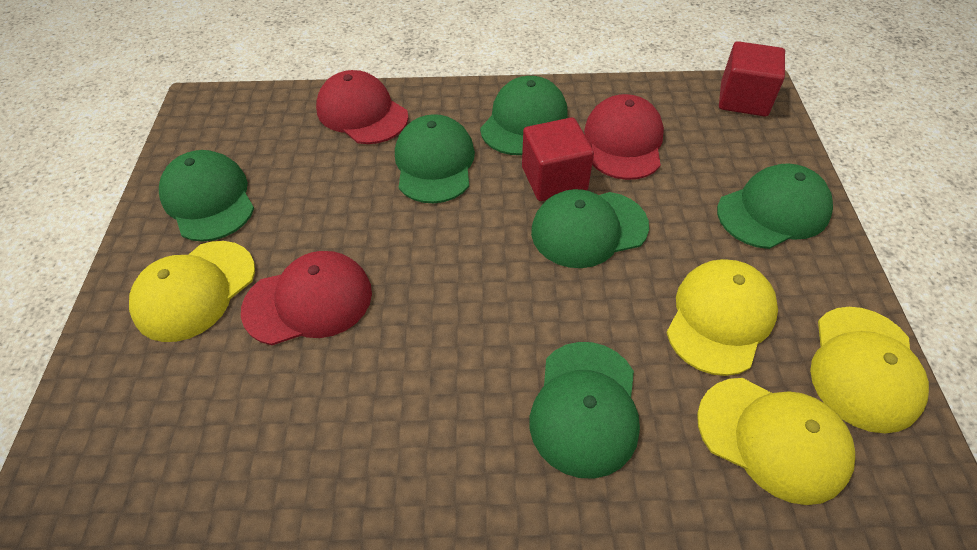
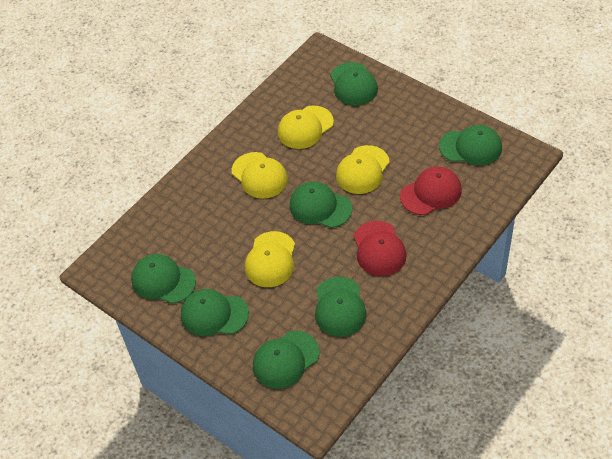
green cap: 6 -> 7
red cap: 3 -> 2
red cube: 2 -> 0

